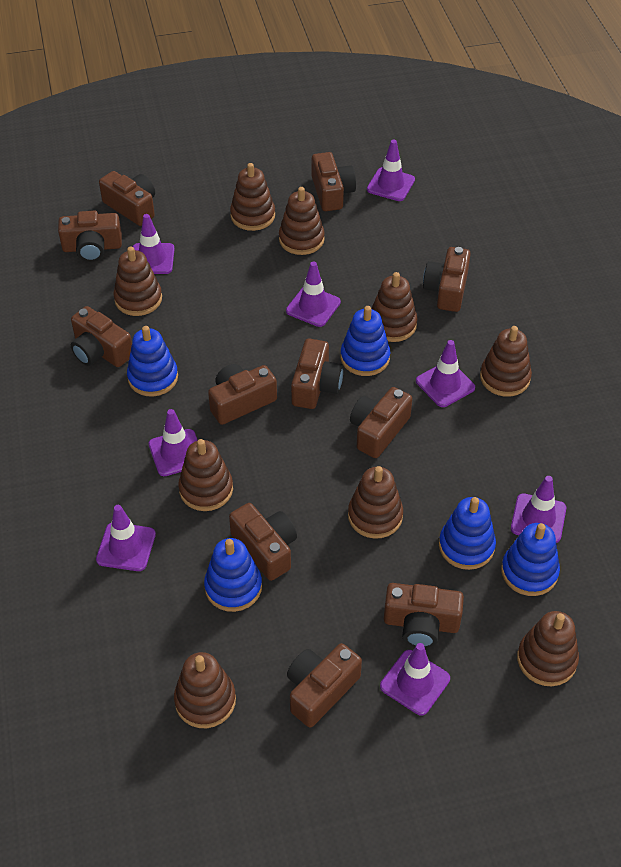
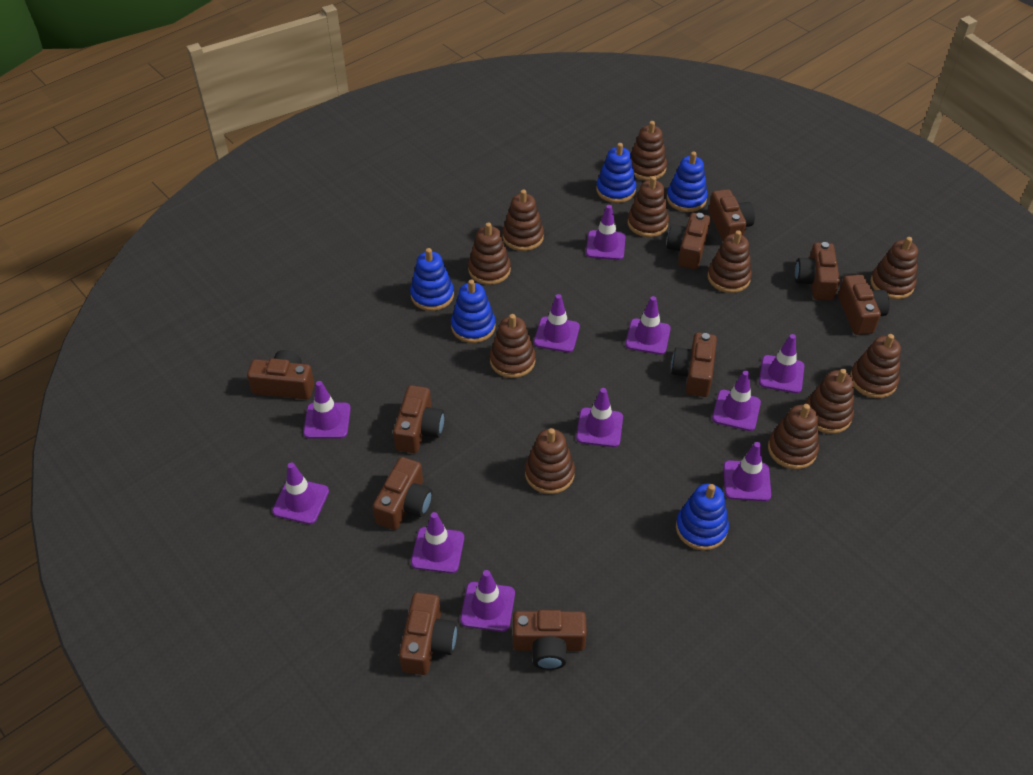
brown camera: 11 -> 10
brown stacking toy: 9 -> 11
purple traffic cone: 8 -> 11

